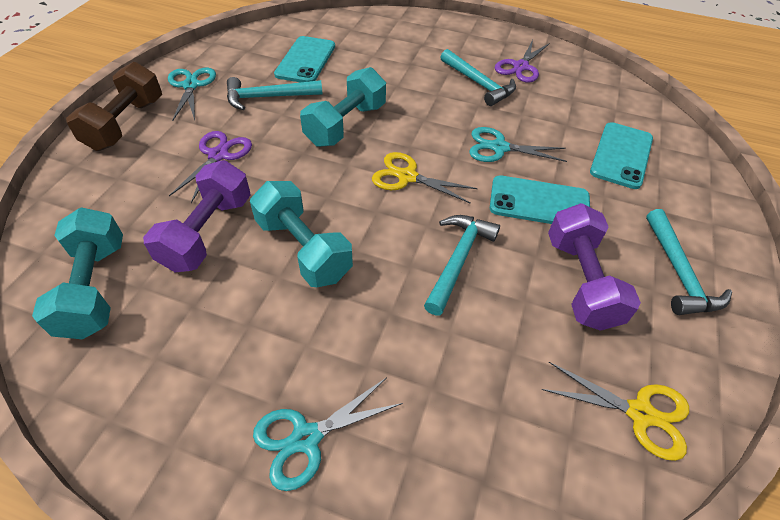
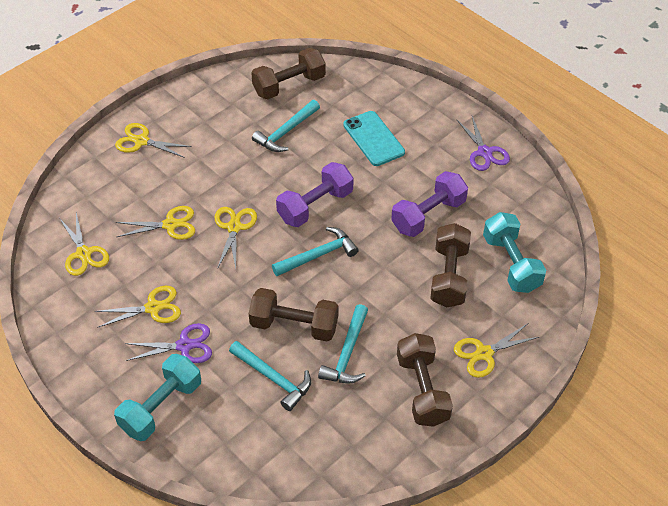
brown dumbbell: 1 -> 4
turquoise dumbbell: 3 -> 2
turquoise phone: 3 -> 1
turquoise scissors: 3 -> 0
yellow scissors: 2 -> 6

